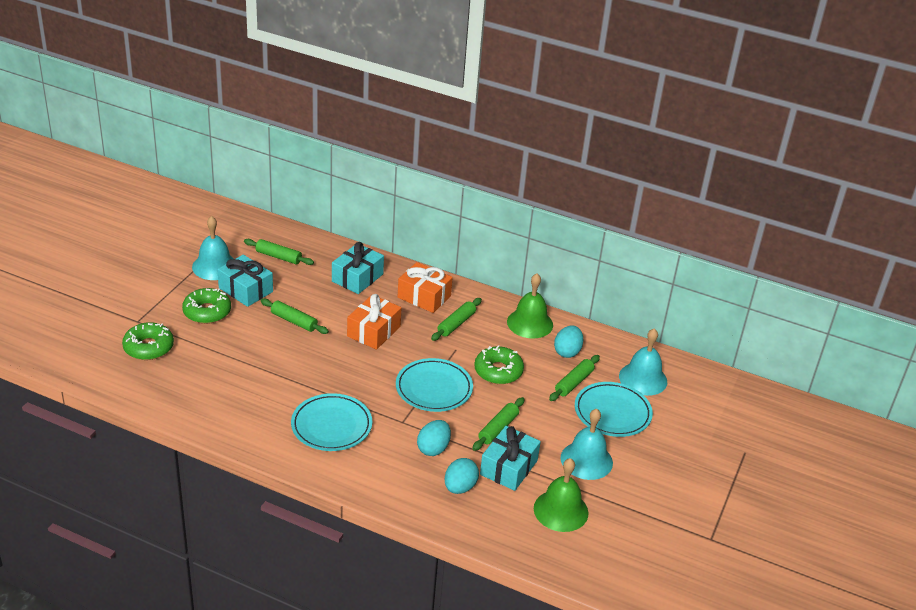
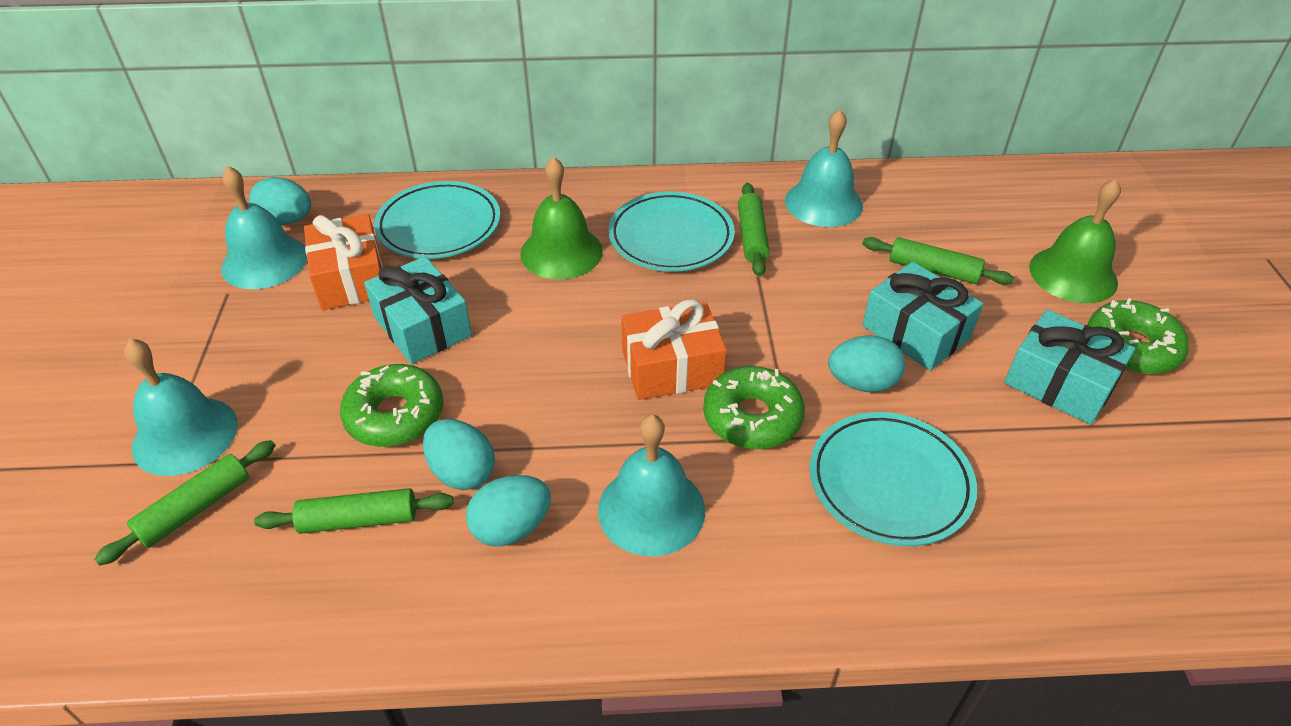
green rolling pin: 5 -> 4
turquoise bell: 3 -> 4
turquoise egg: 3 -> 4

